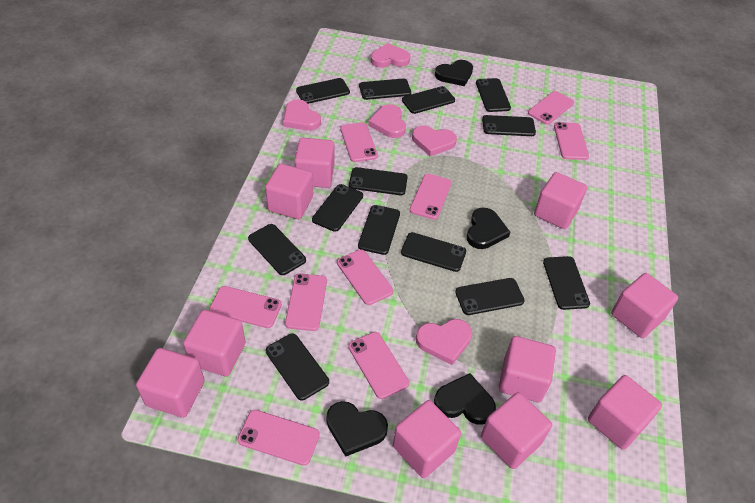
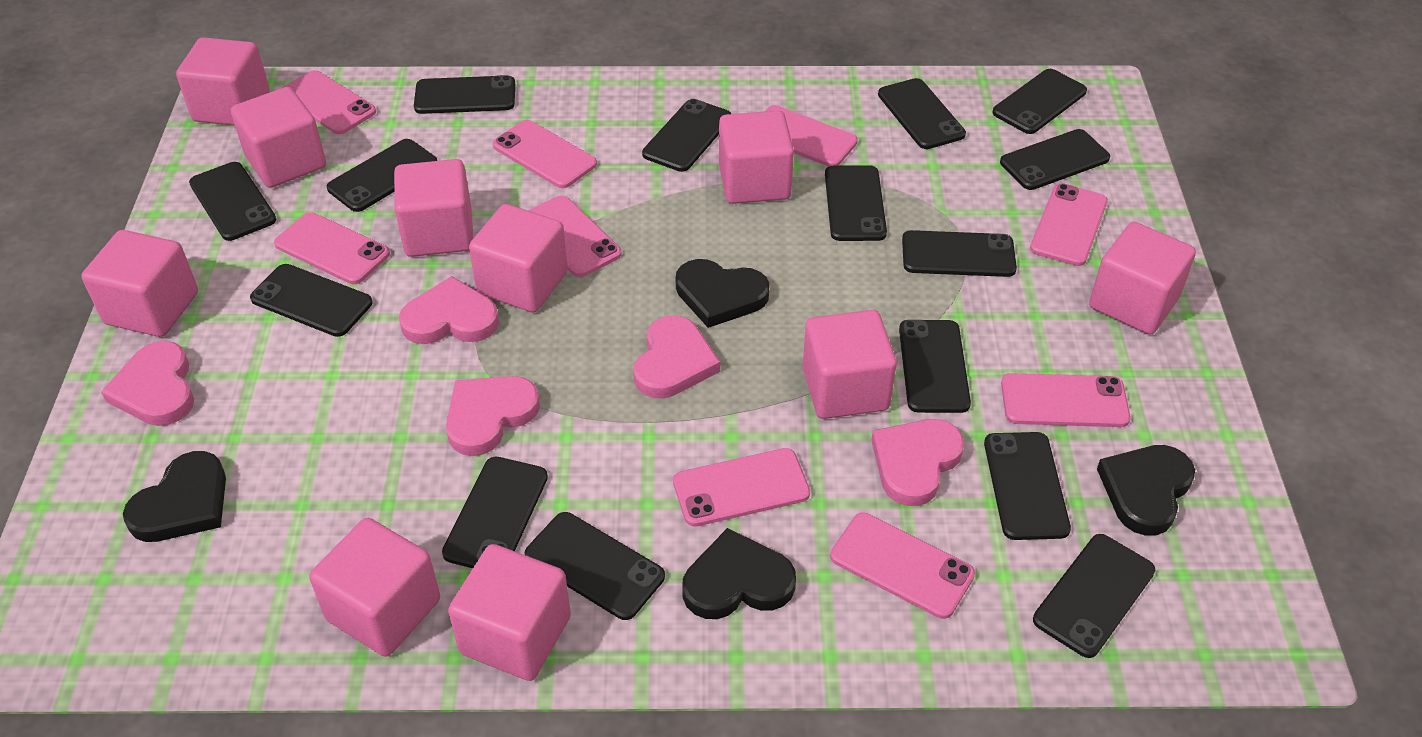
black phone: 13 -> 15

